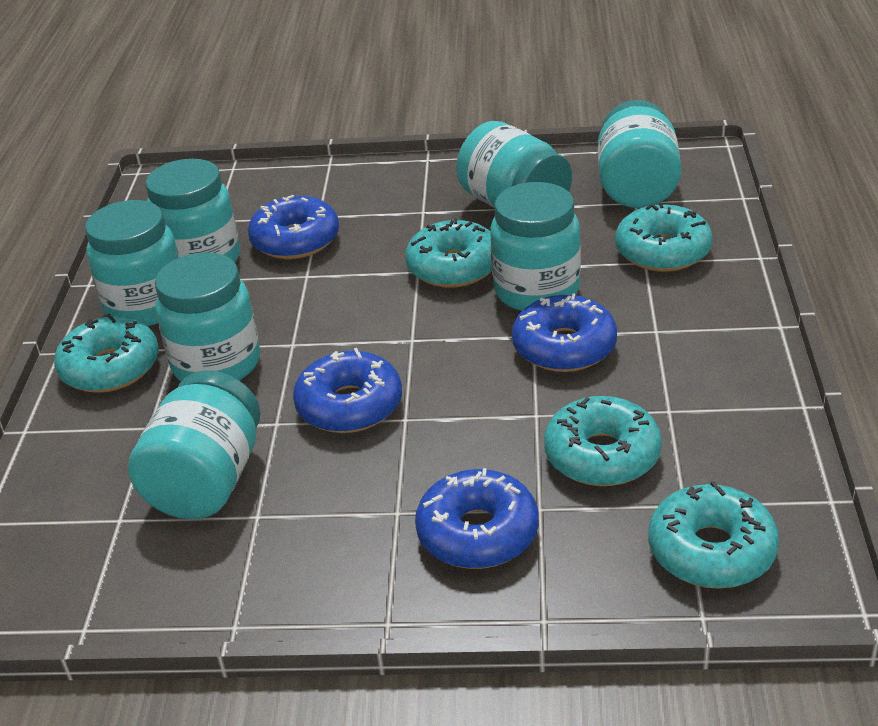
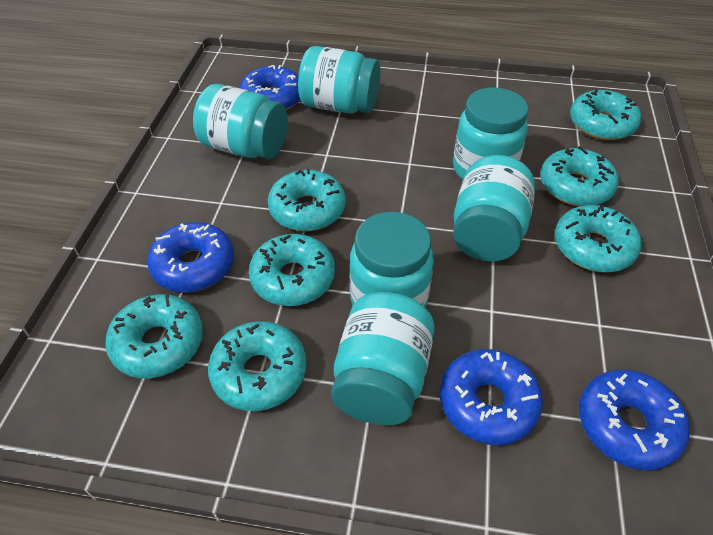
turquoise donut: 5 -> 7
turquoise jar: 7 -> 6

